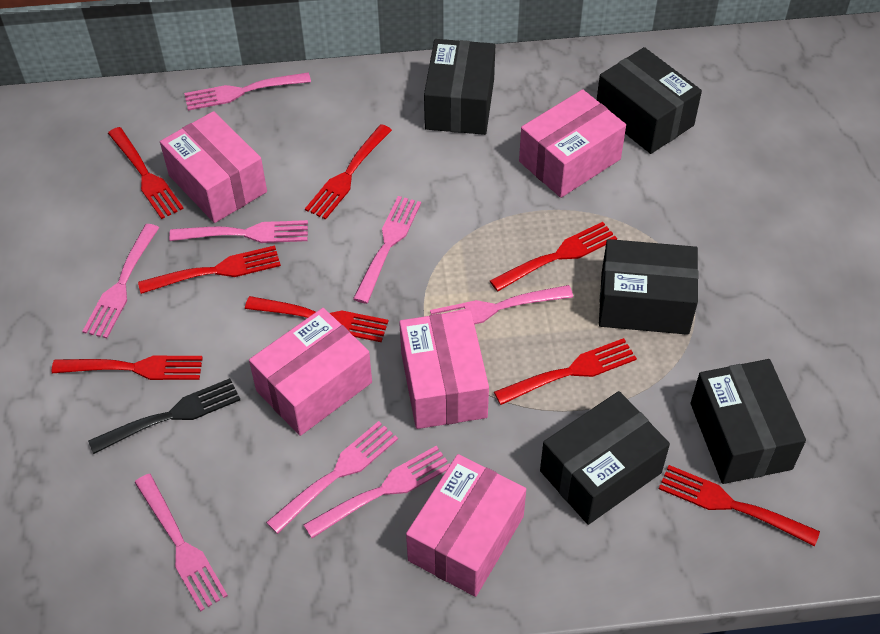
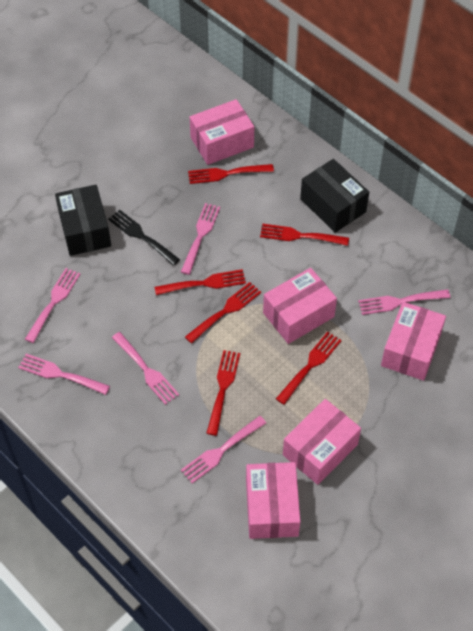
black box: 5 -> 2
pink fork: 8 -> 6
red fork: 8 -> 6

